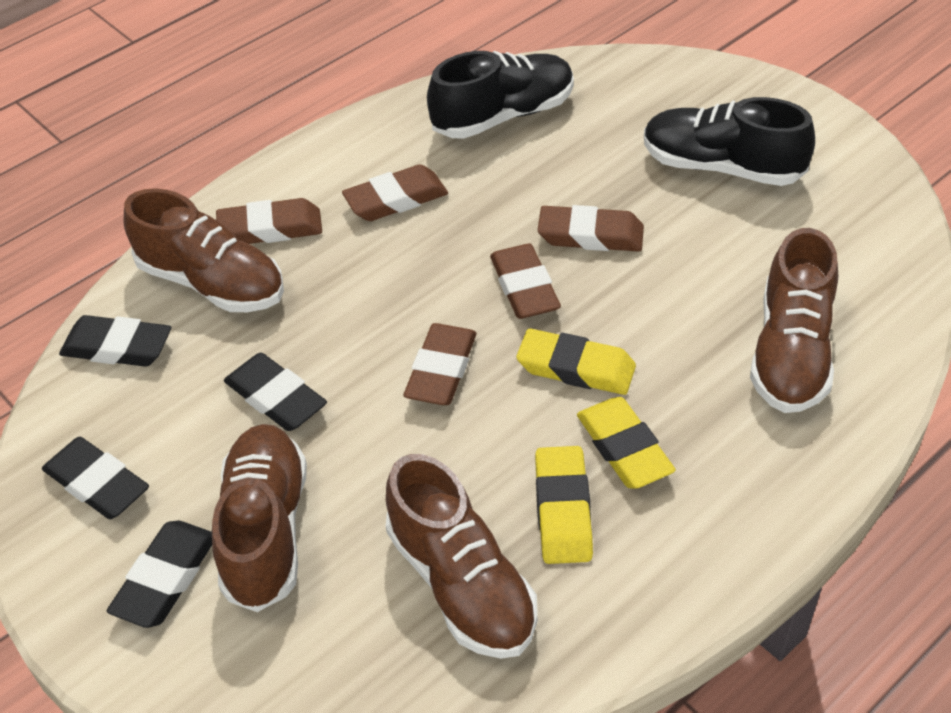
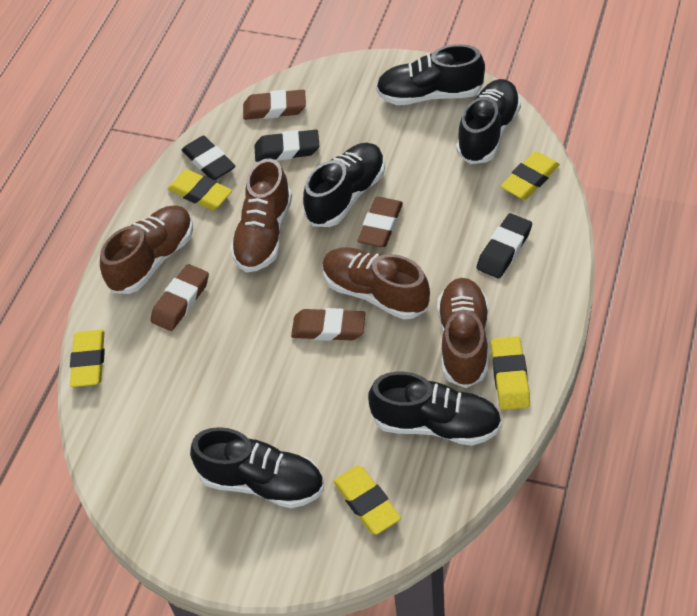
black eraser: 4 -> 3
black shoe: 2 -> 5
brown eraser: 5 -> 4
yellow eraser: 3 -> 5

